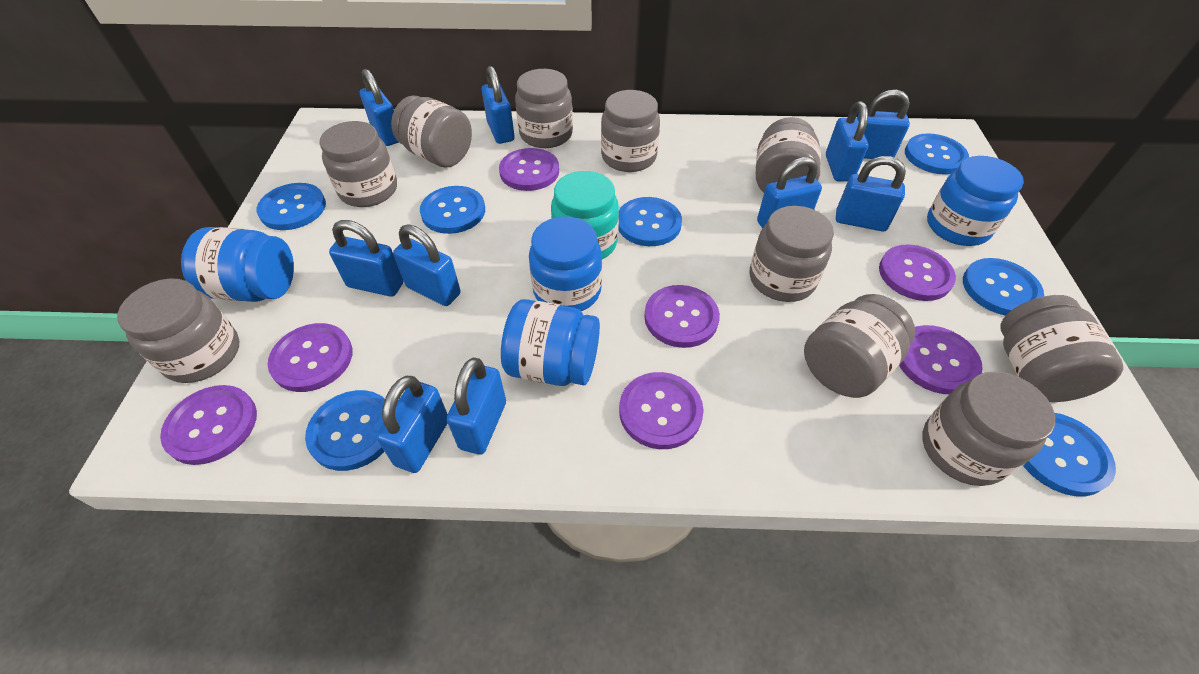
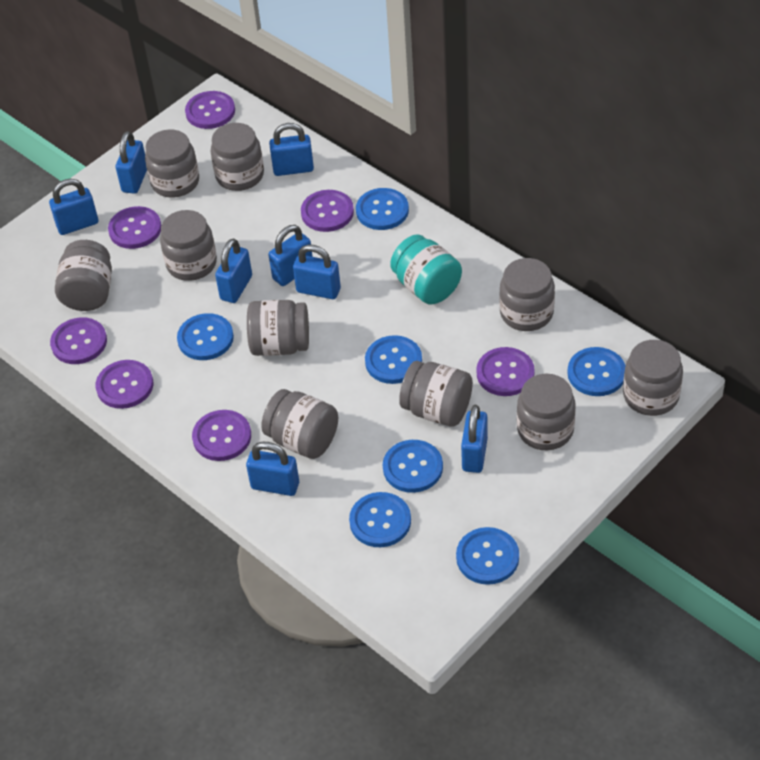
blue jar: 4 -> 0
blue padlock: 10 -> 8

